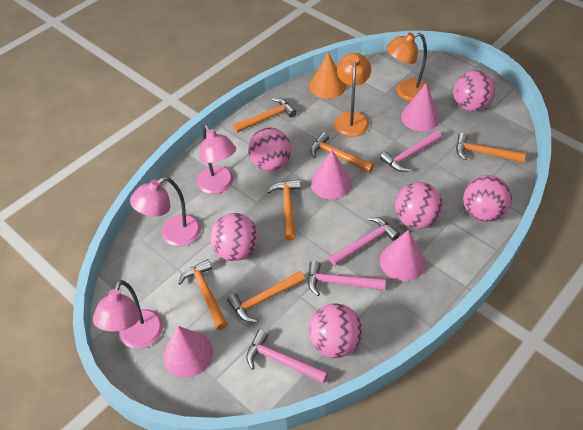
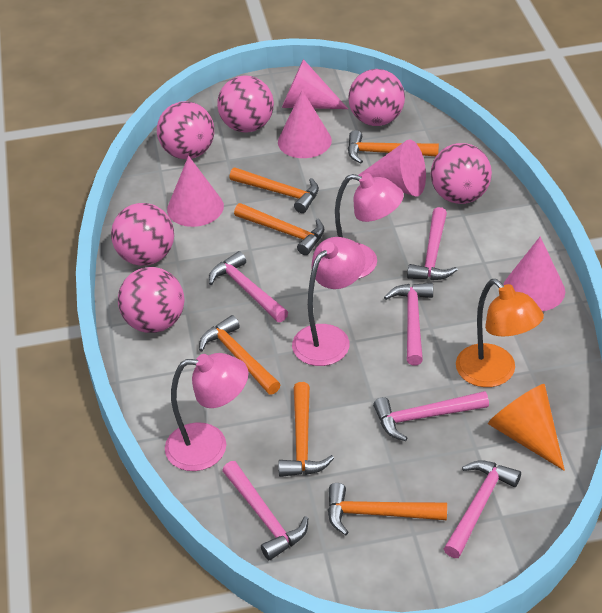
orange lamp: 2 -> 1
pink cone: 4 -> 5
pink hammer: 4 -> 6

